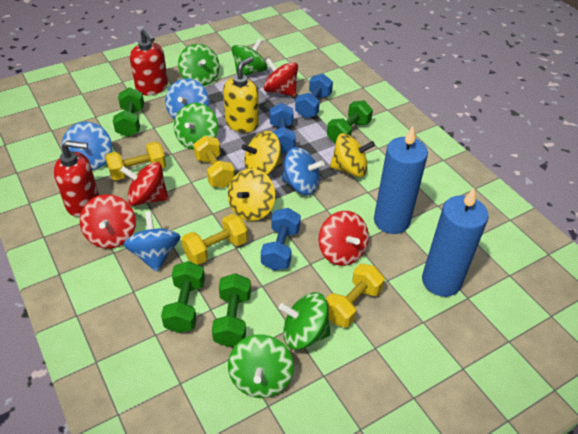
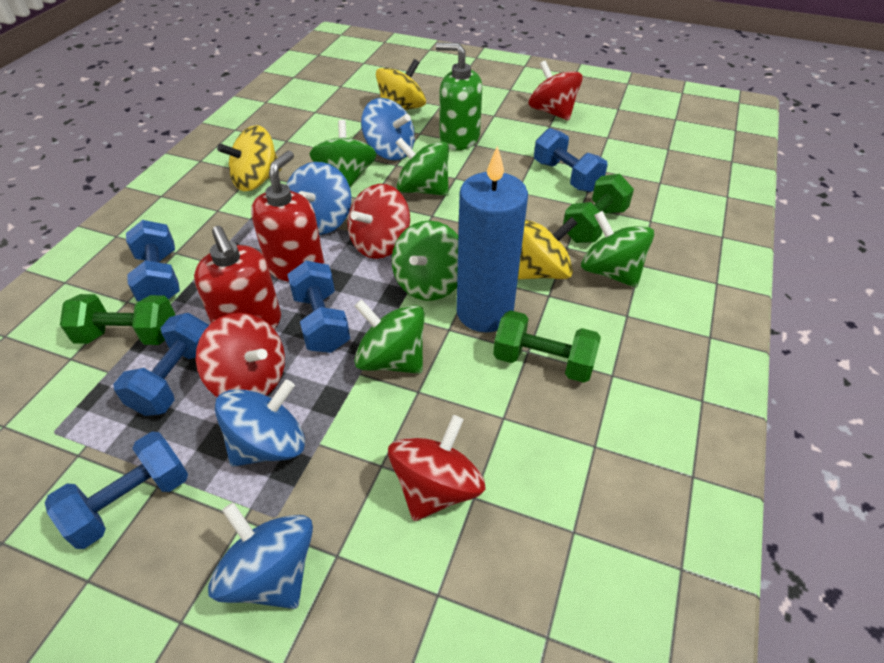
blue candle: 2 -> 1
blue dumbbell: 3 -> 5
green dumbbell: 4 -> 3
green soap dispenser: 0 -> 1
yellow dumbbell: 4 -> 0
yellow soap dispenser: 1 -> 0

